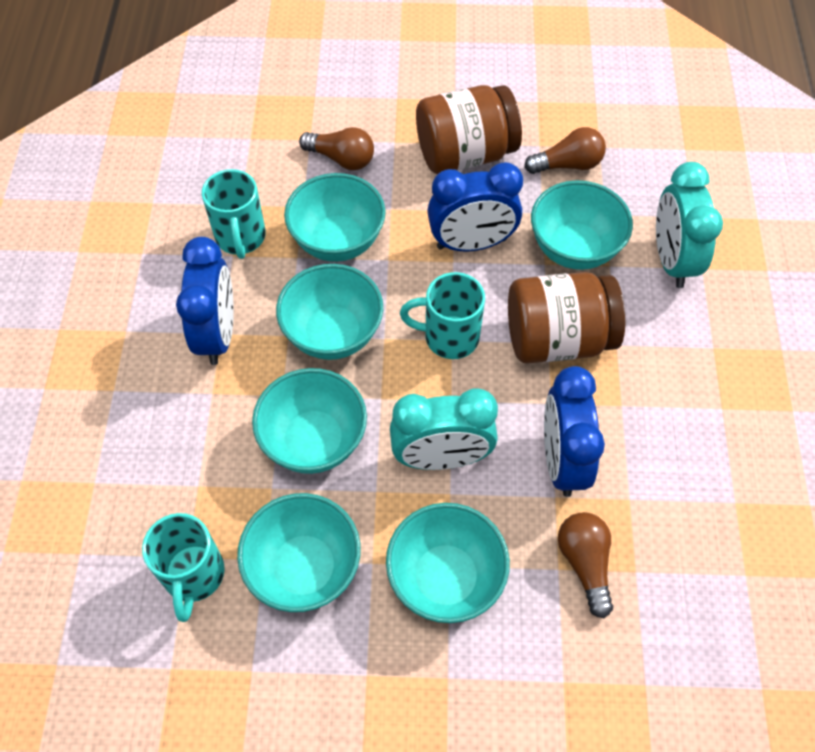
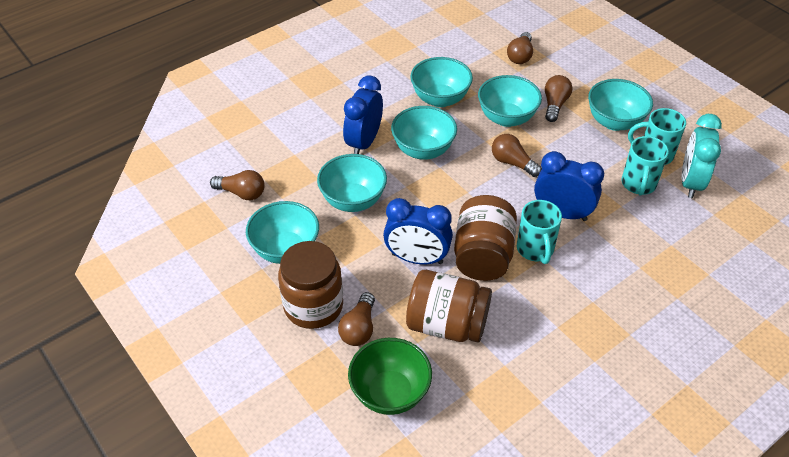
brown jar: 2 -> 3
brown light bulb: 3 -> 5
green bowl: 0 -> 1
turquoise clock: 2 -> 1

